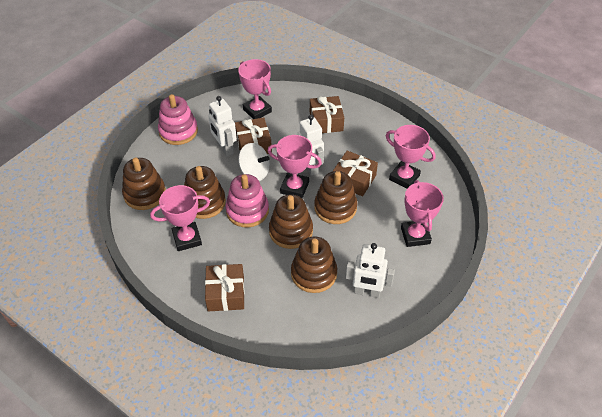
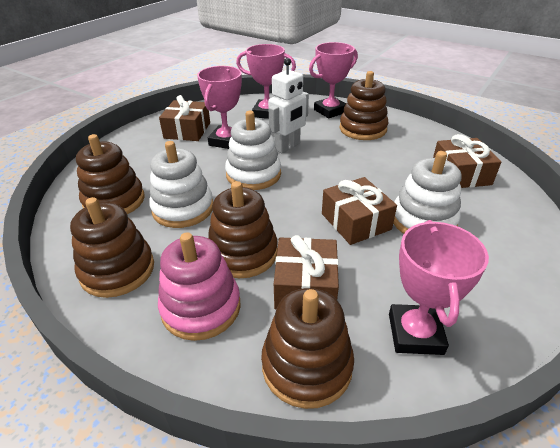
pink stacking toy: 2 -> 1
pink trophy: 5 -> 4
white robot: 3 -> 1
white spinning top: 1 -> 0
white stacking toy: 0 -> 3

